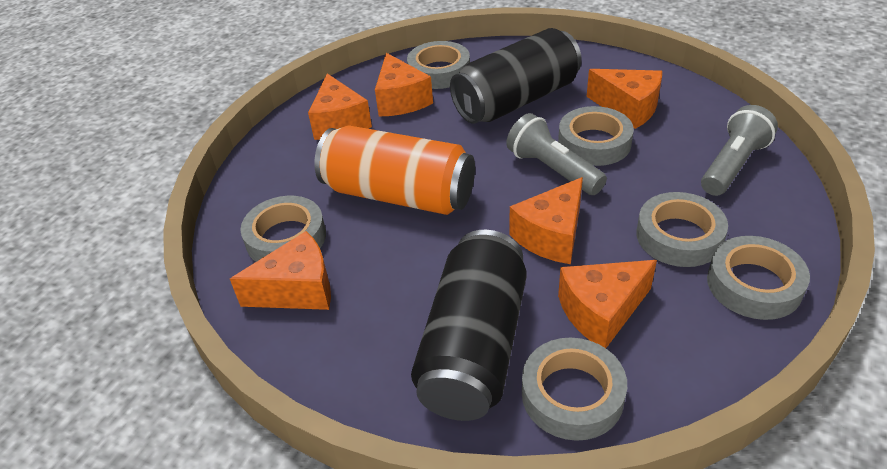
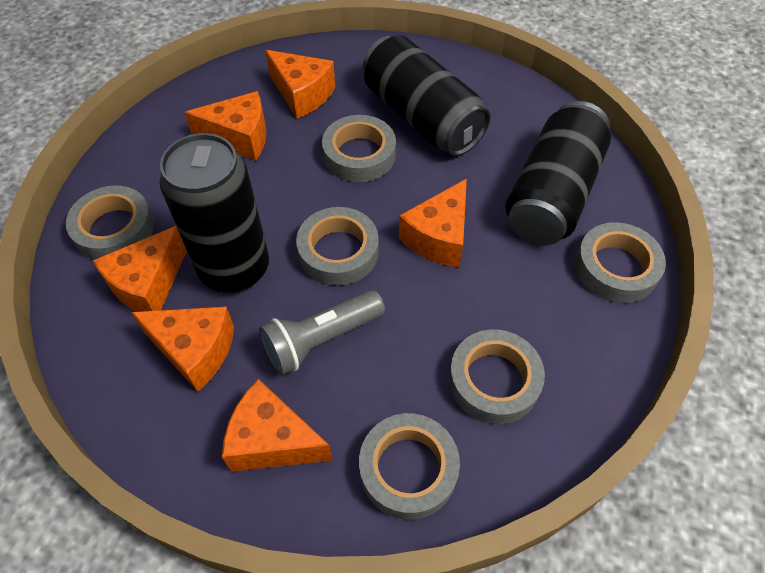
black can: 2 -> 3
grey flashlight: 2 -> 1
orange can: 1 -> 0

